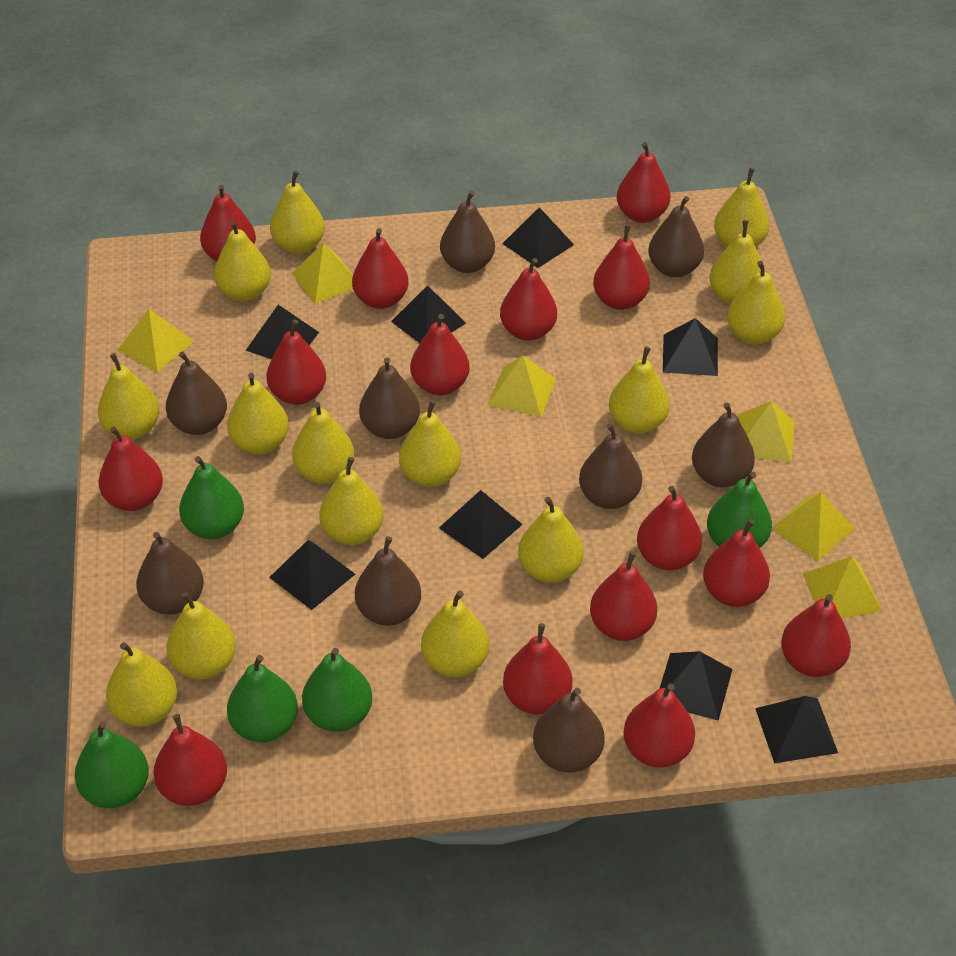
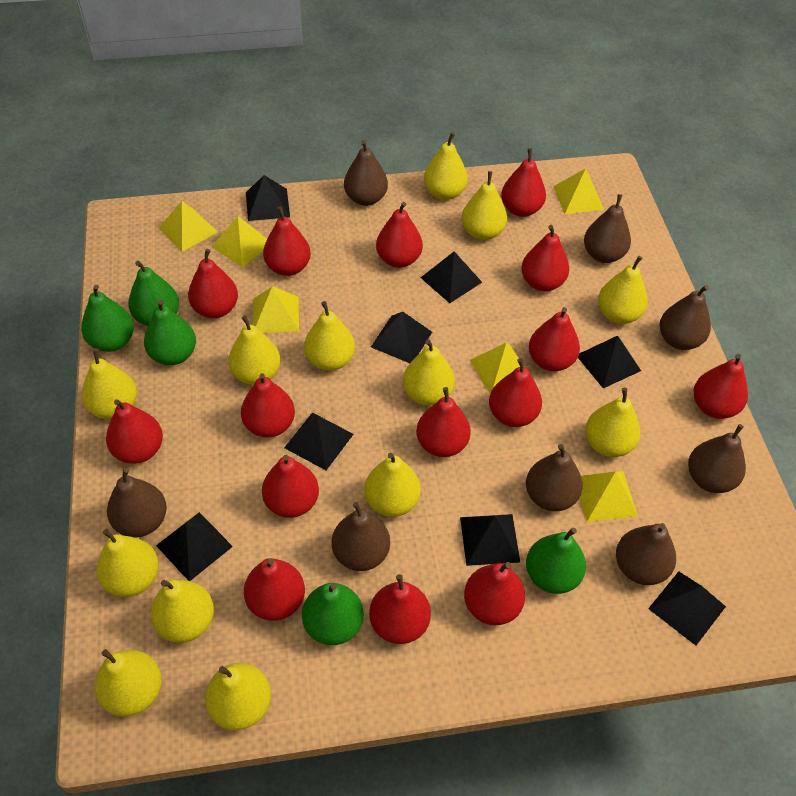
brown pear: 9 -> 8
yellow pear: 15 -> 13

